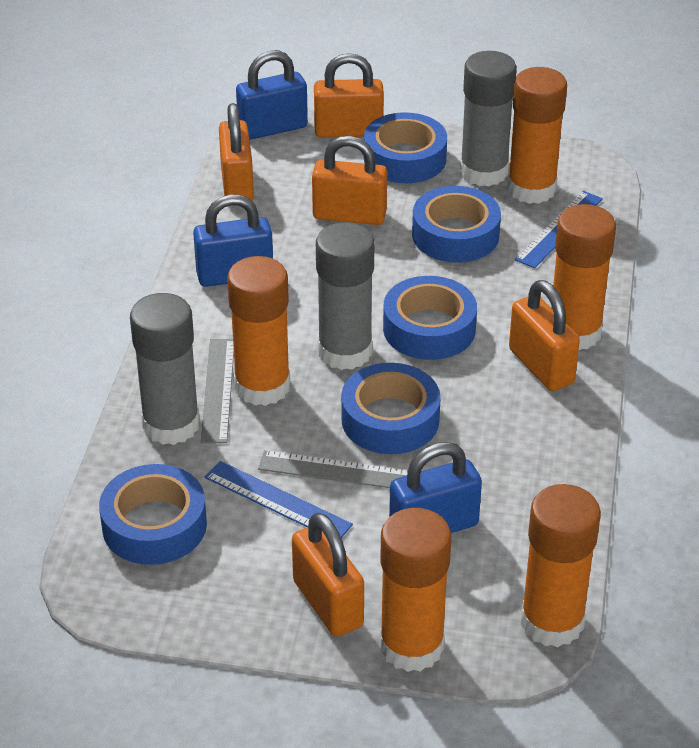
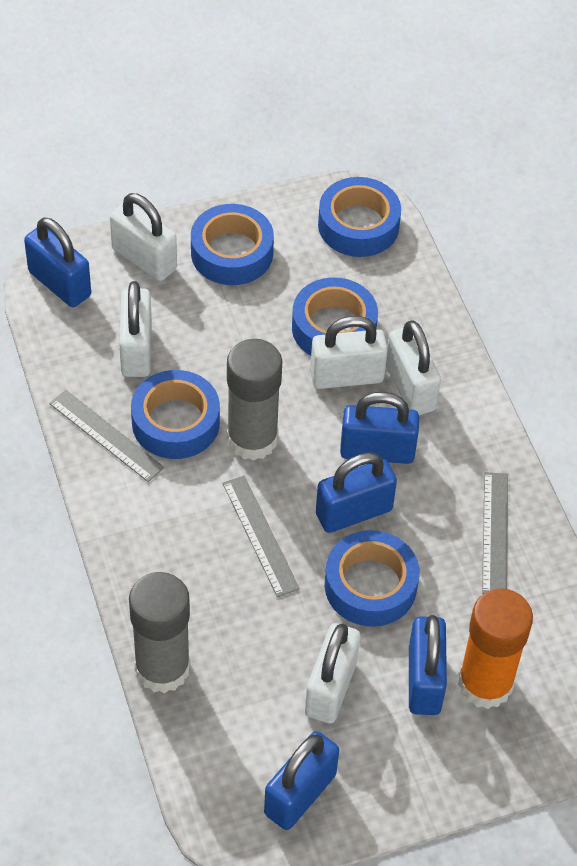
blue padlock: 3 -> 5
blue ruler: 2 -> 0
grey glue stick: 3 -> 2
grey ruler: 2 -> 3
orange glue stick: 5 -> 1
orange padlock: 5 -> 0
white padlock: 0 -> 5

